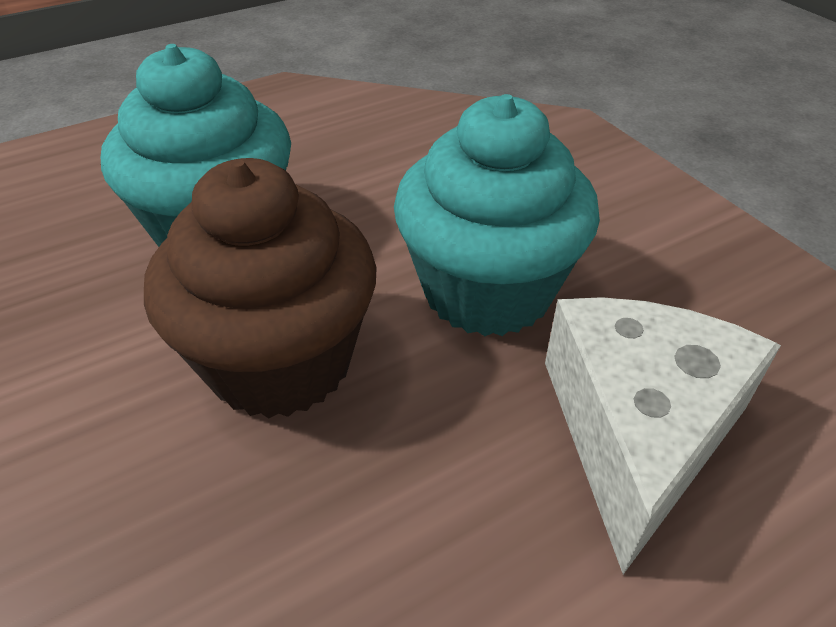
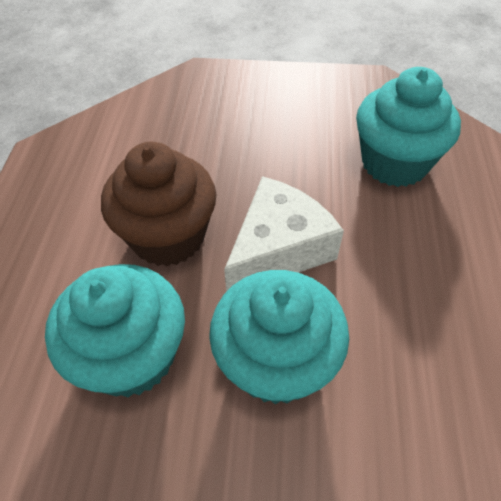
turquoise cupcake: 2 -> 3

